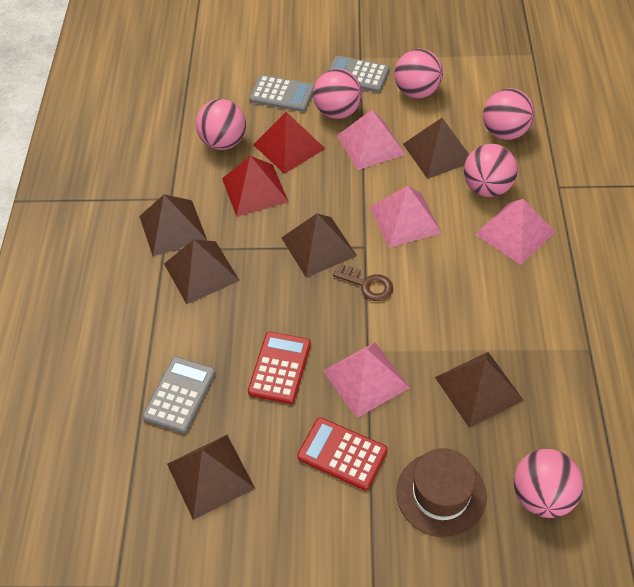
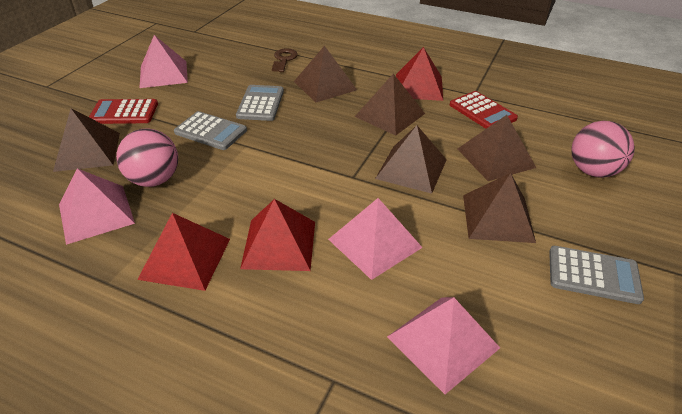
brown hat: 1 -> 0
pink ball: 6 -> 2
red pyramid: 2 -> 3

